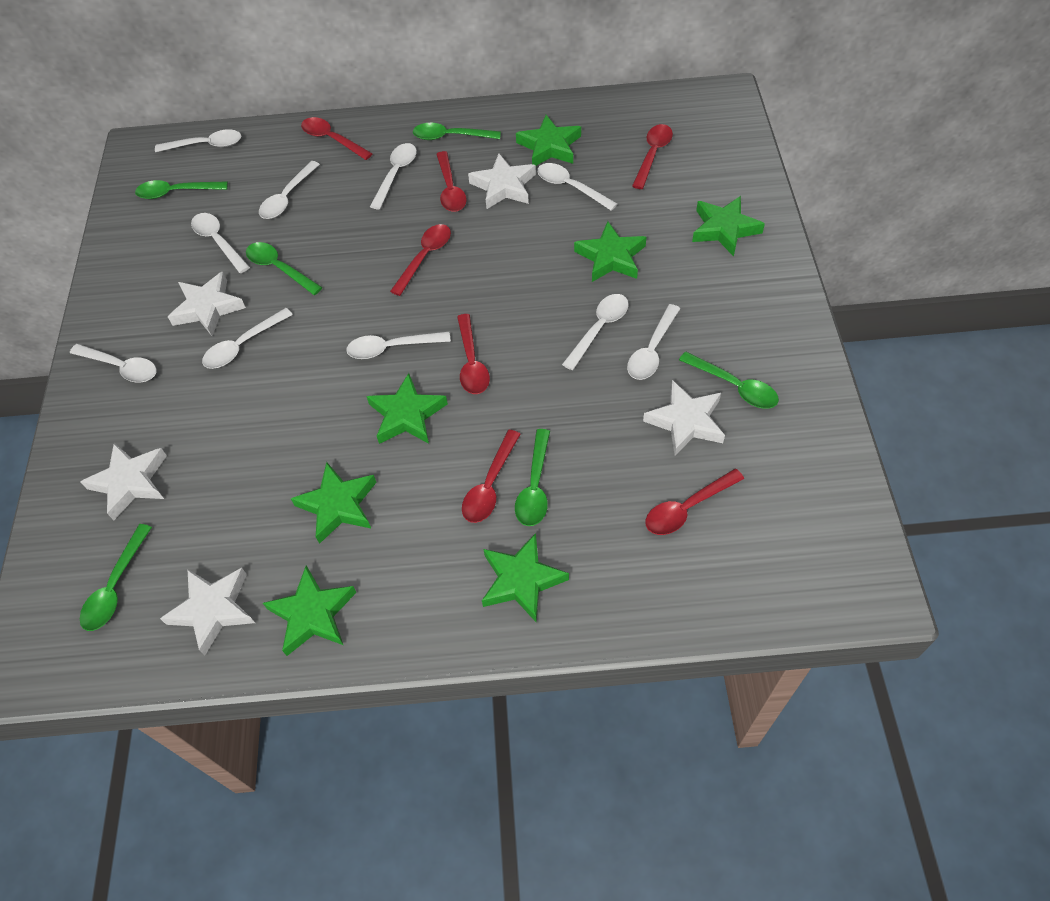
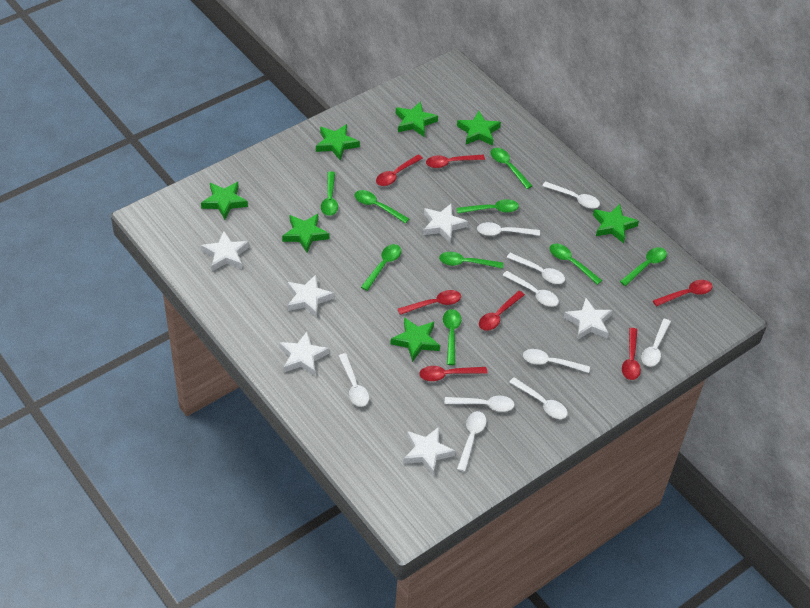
green spoon: 6 -> 9
white star: 5 -> 6

